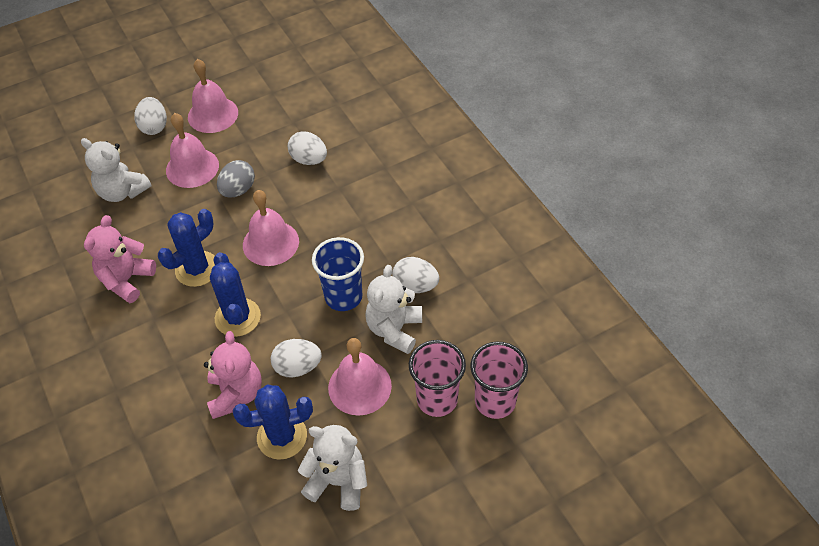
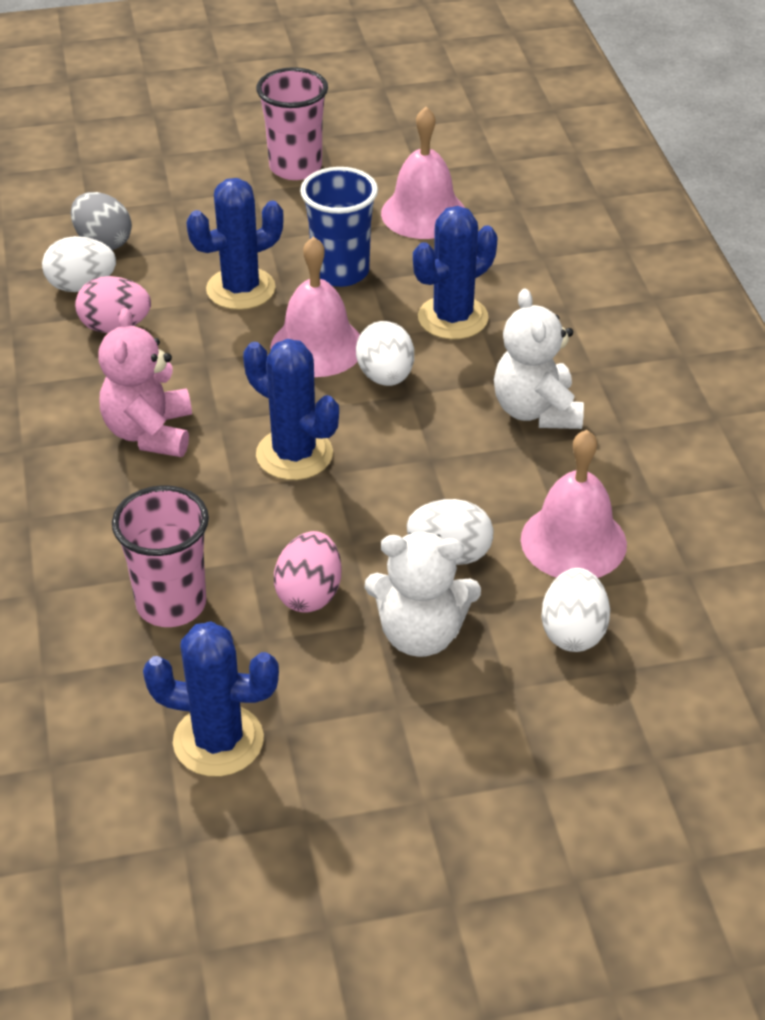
blue cactus: 3 -> 4
pink bell: 4 -> 3
pink egg: 0 -> 2
pink teddy bear: 2 -> 1
white teddy bear: 3 -> 2

